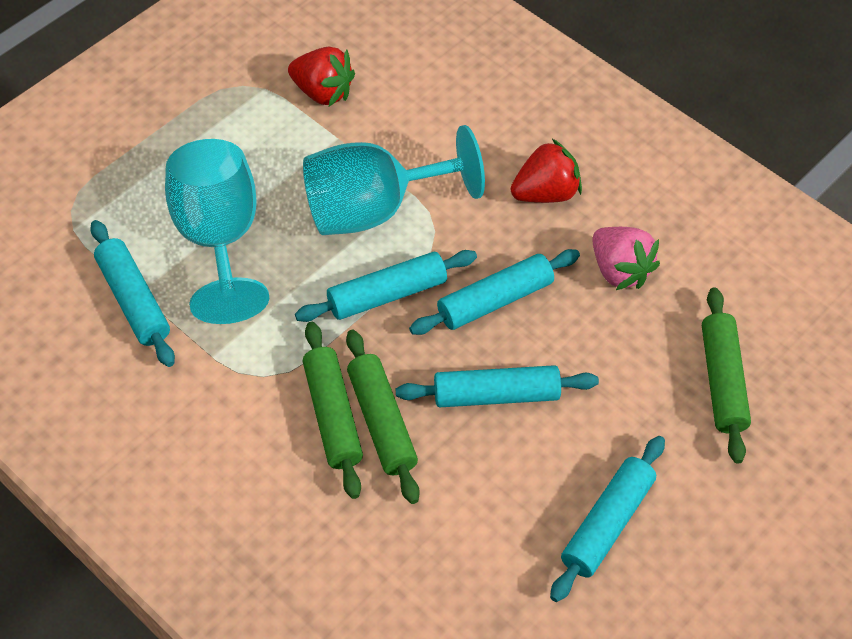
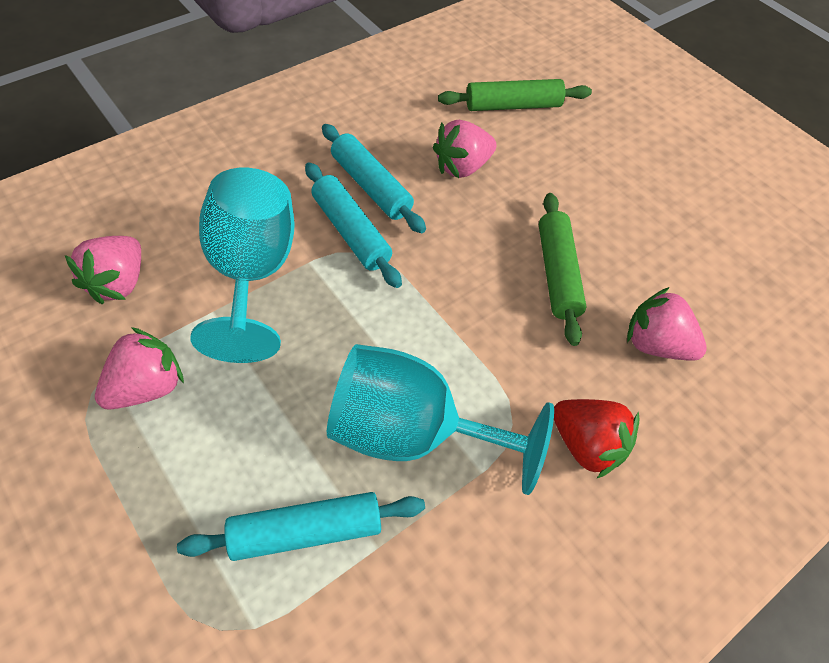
green rolling pin: 3 -> 2
pink strawberry: 1 -> 4
red strawberry: 2 -> 1
turquoise rolling pin: 5 -> 3

